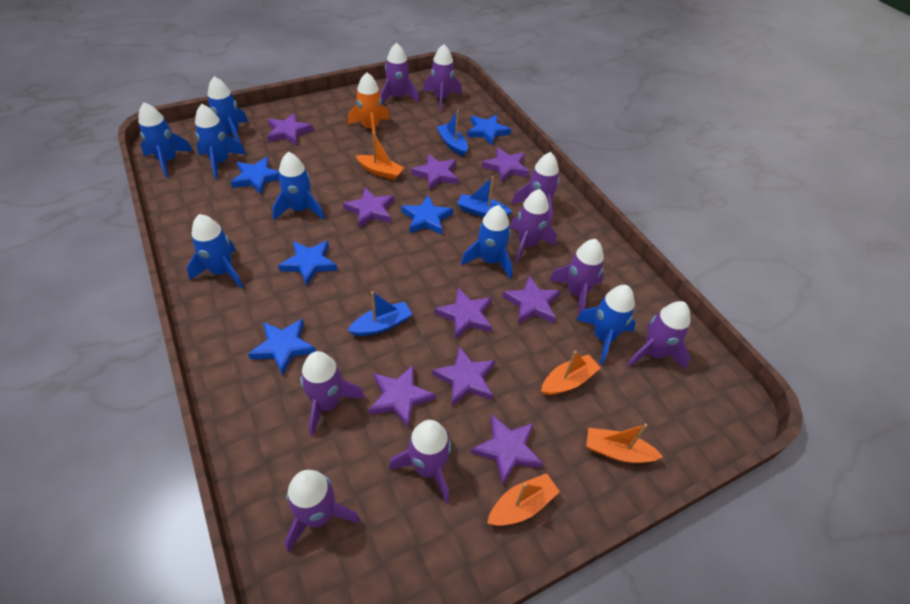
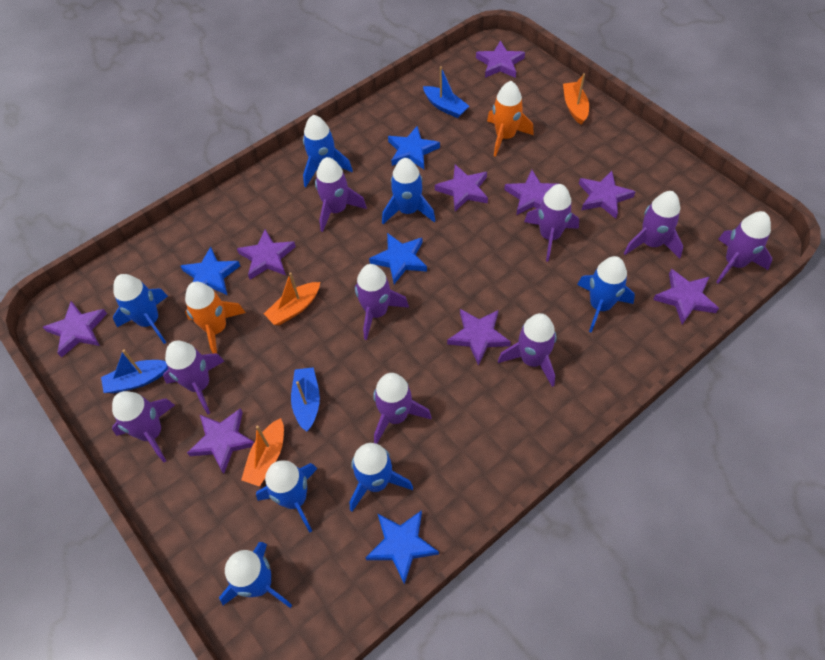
blue star: 5 -> 4
orange boat: 4 -> 3
orange rocket: 1 -> 2

